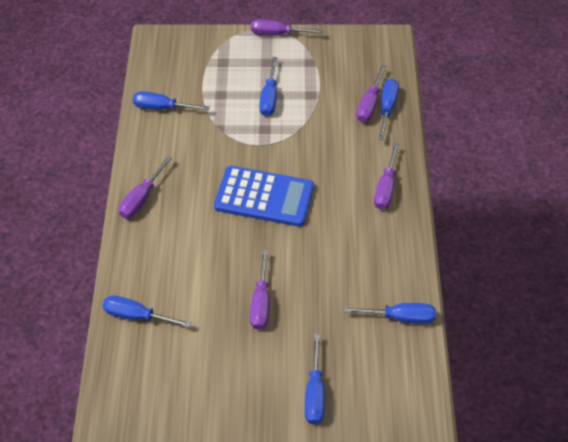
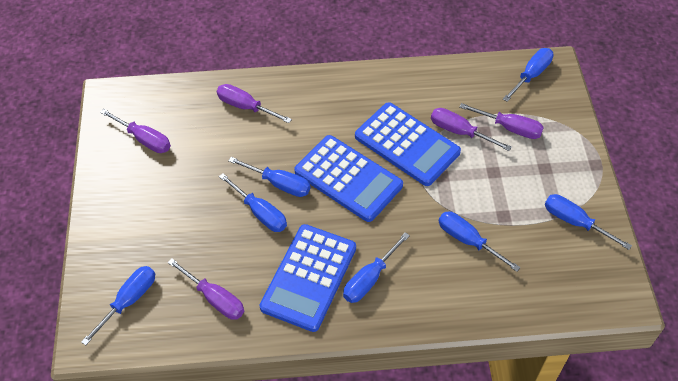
blue calculator: 1 -> 3
blue screwdriver: 6 -> 7

